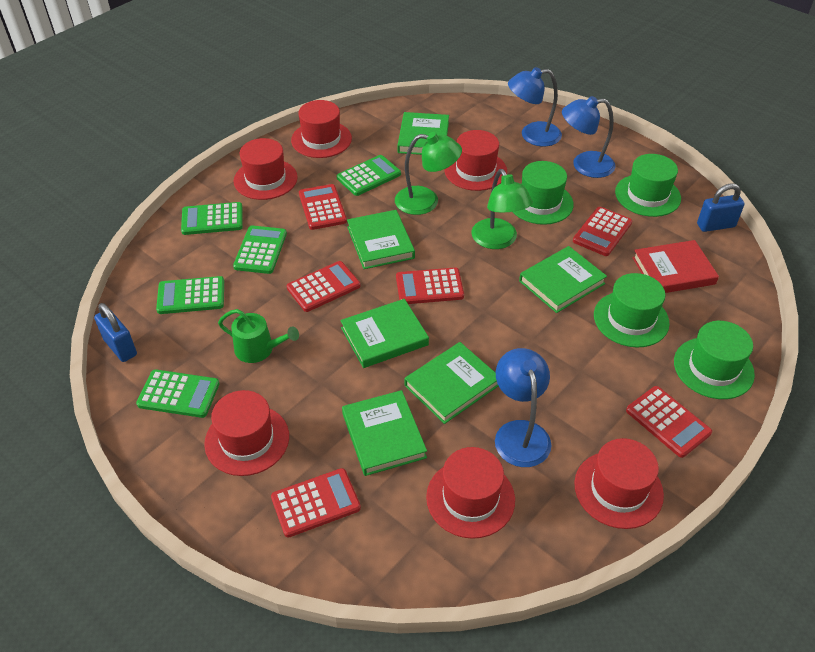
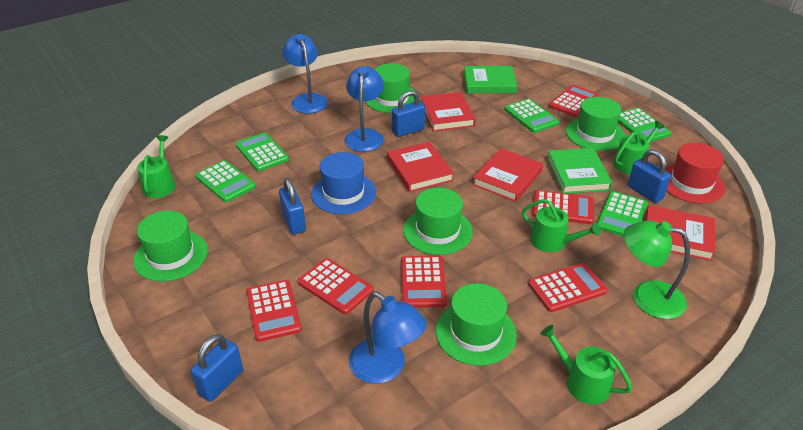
blue hat: 0 -> 1
blue padlock: 2 -> 4
green book: 6 -> 2
green hat: 4 -> 5
green lamp: 2 -> 1
green watering can: 1 -> 4
red book: 1 -> 4
red hat: 6 -> 1

